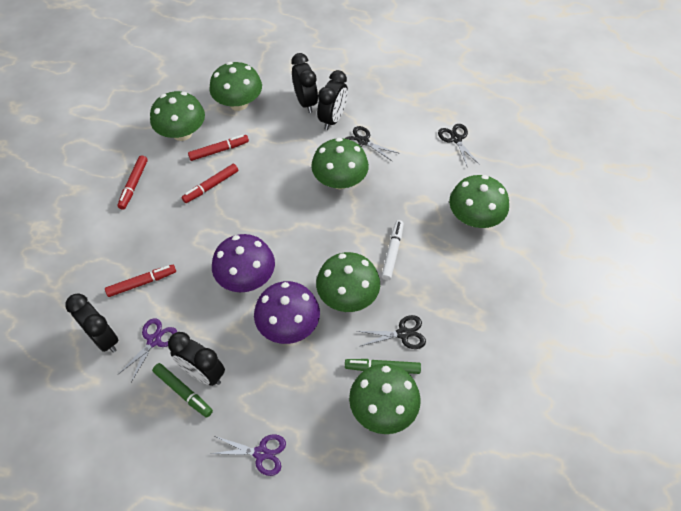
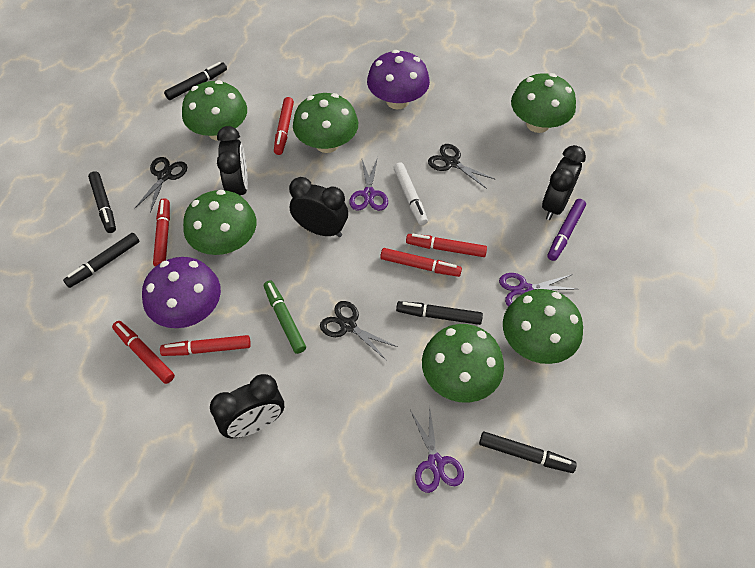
black marker: 0 -> 5
green marker: 2 -> 1
purple marker: 0 -> 1
purple scissors: 2 -> 3
red marker: 4 -> 6

